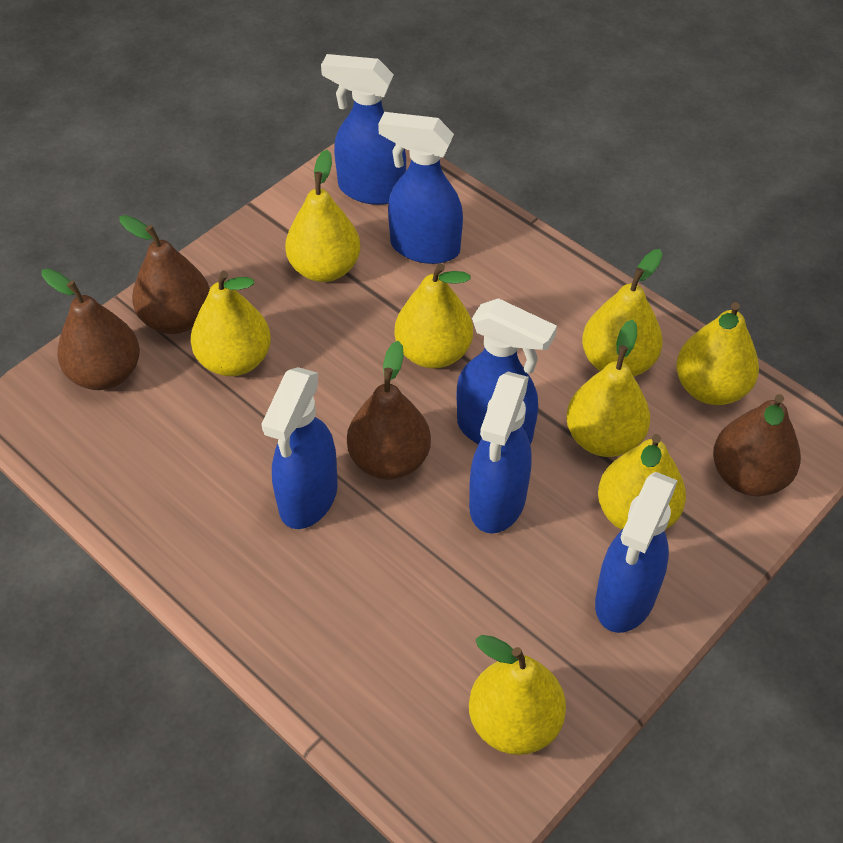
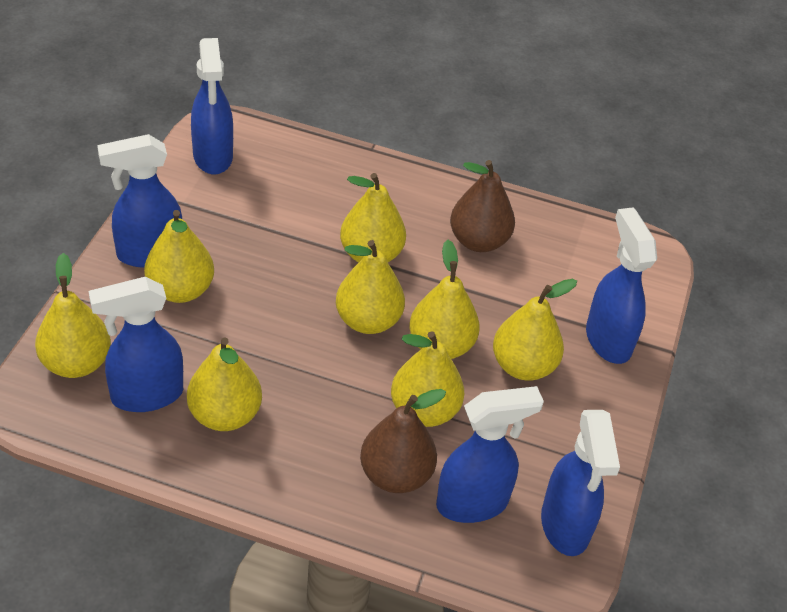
brown pear: 4 -> 2

